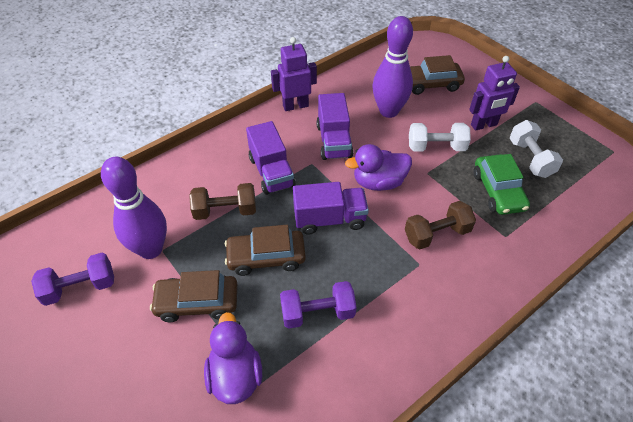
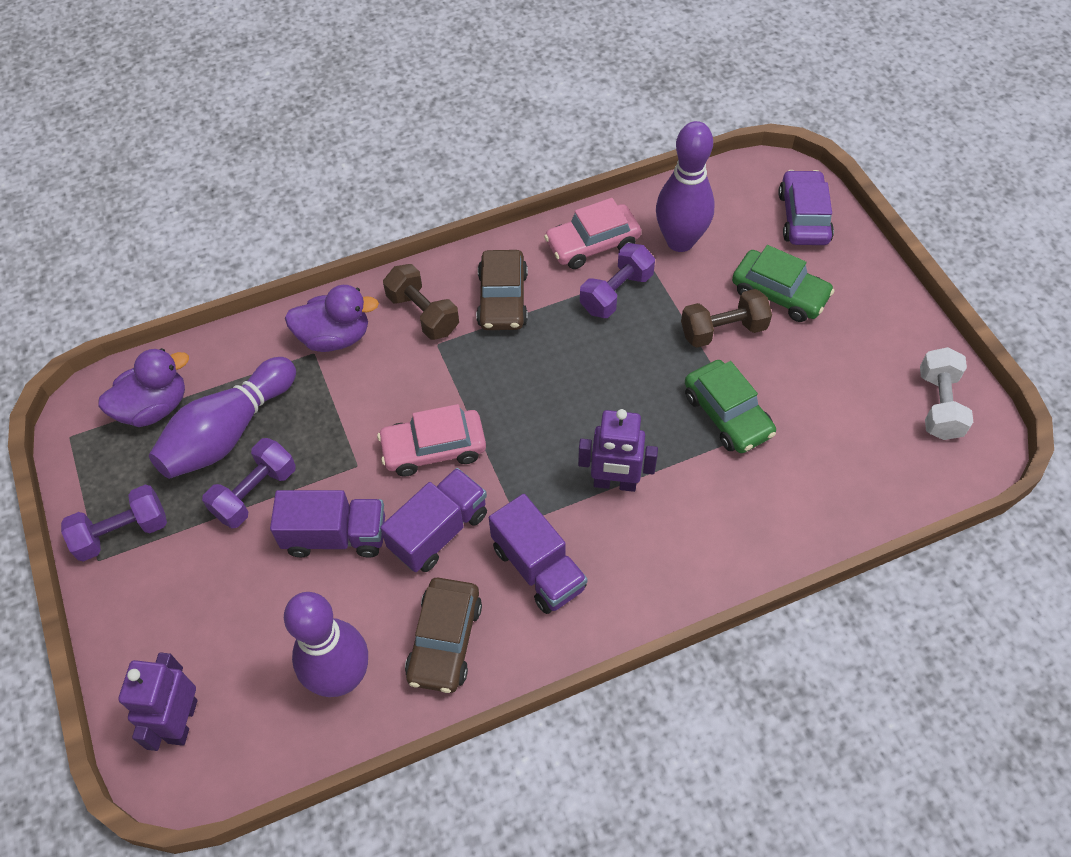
brown car: 3 -> 2
green car: 1 -> 2
pink car: 0 -> 2
purple bowling pin: 2 -> 3
purple car: 0 -> 1
purple dumbbell: 2 -> 3
white dumbbell: 2 -> 1

